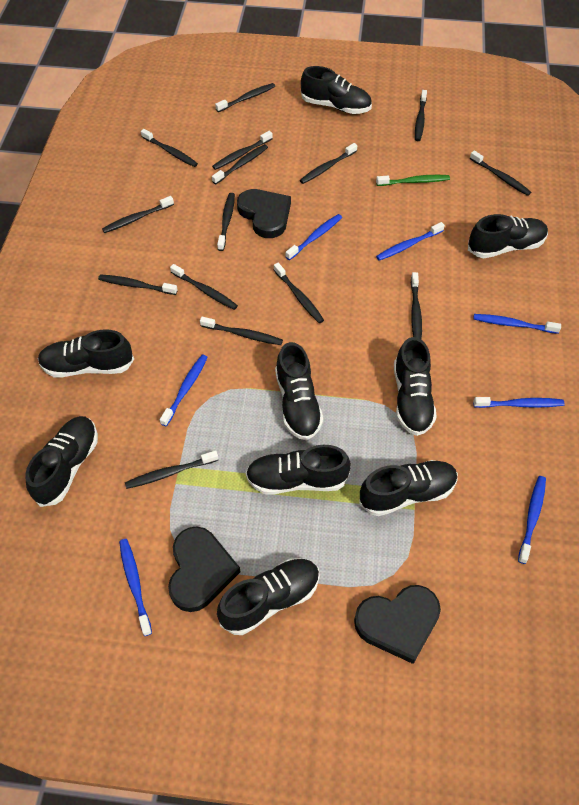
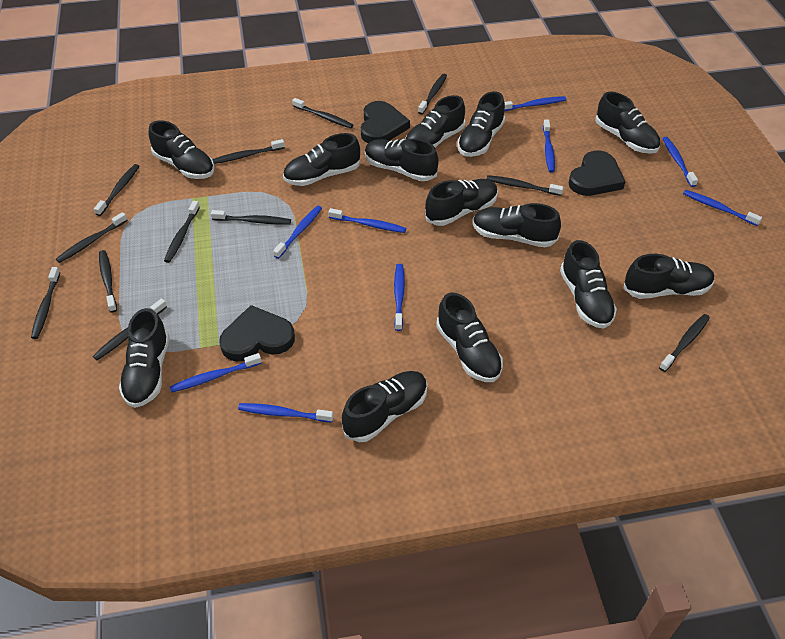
black shoe: 9 -> 13
black toothbrush: 15 -> 12
blue toothbrush: 7 -> 9
green toothbrush: 1 -> 0

